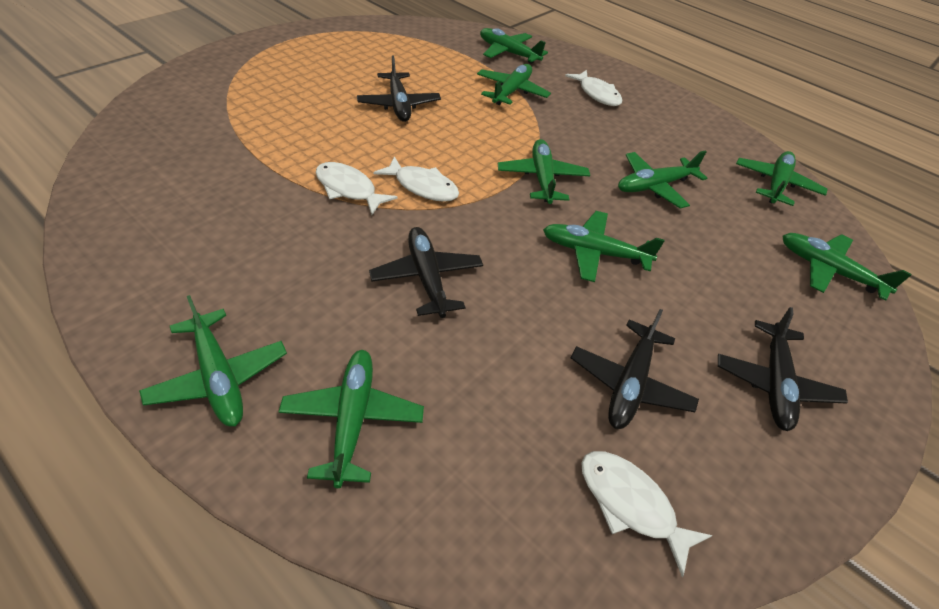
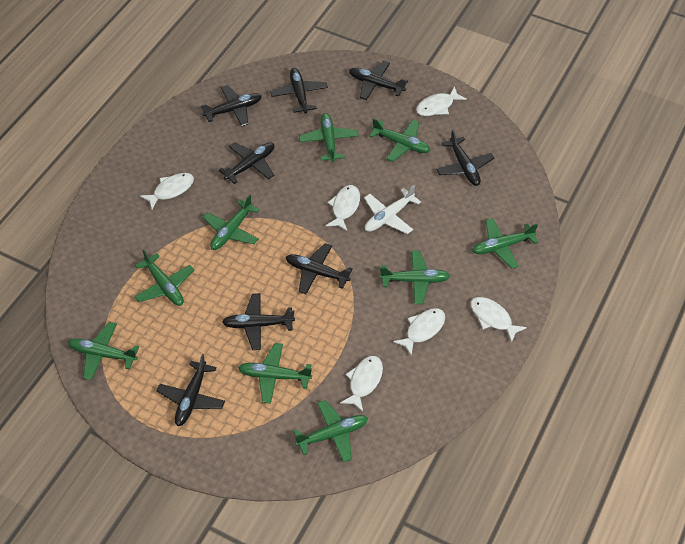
black plane: 4 -> 8
white fish: 4 -> 6
white plane: 0 -> 1

